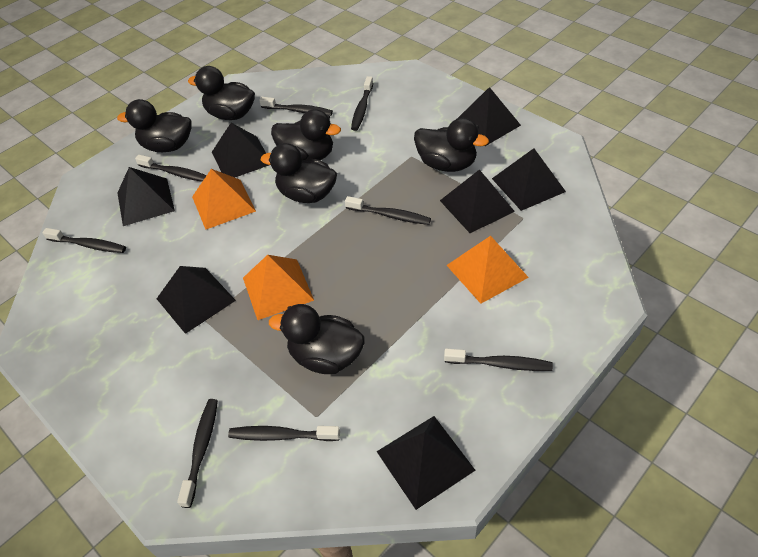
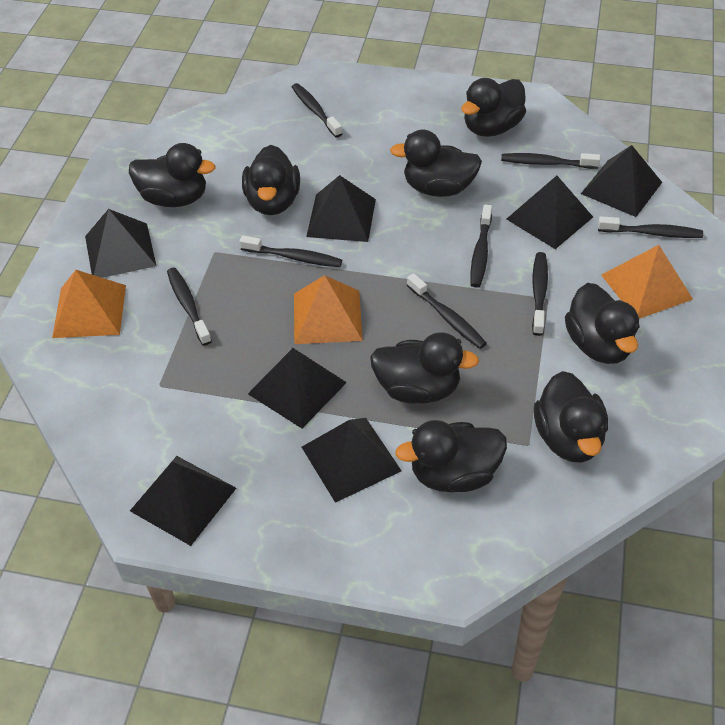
black duck: 6 -> 8

